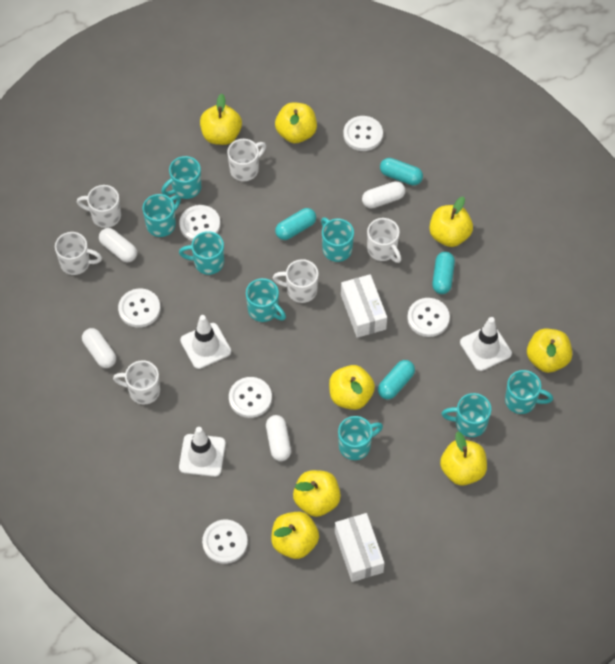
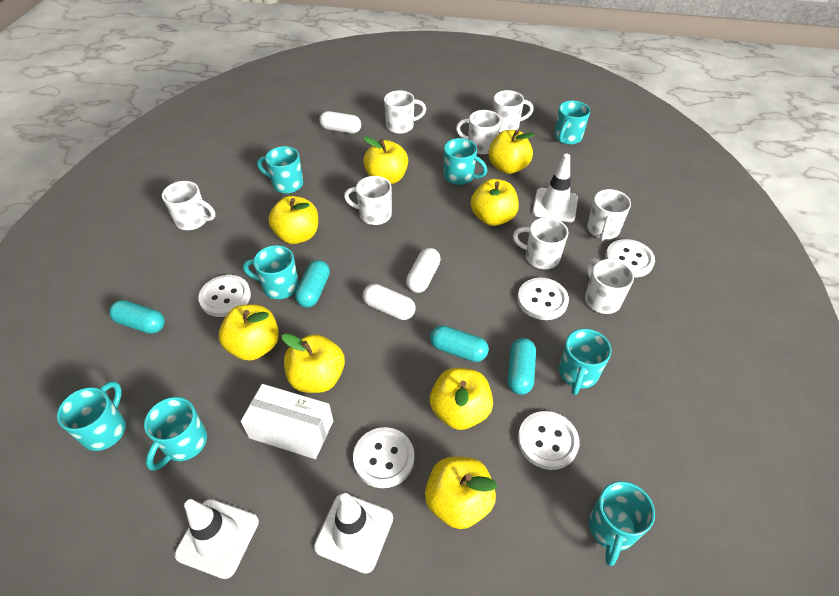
white box: 2 -> 1
white button: 6 -> 5
white capsule: 4 -> 3
white mug: 6 -> 8

